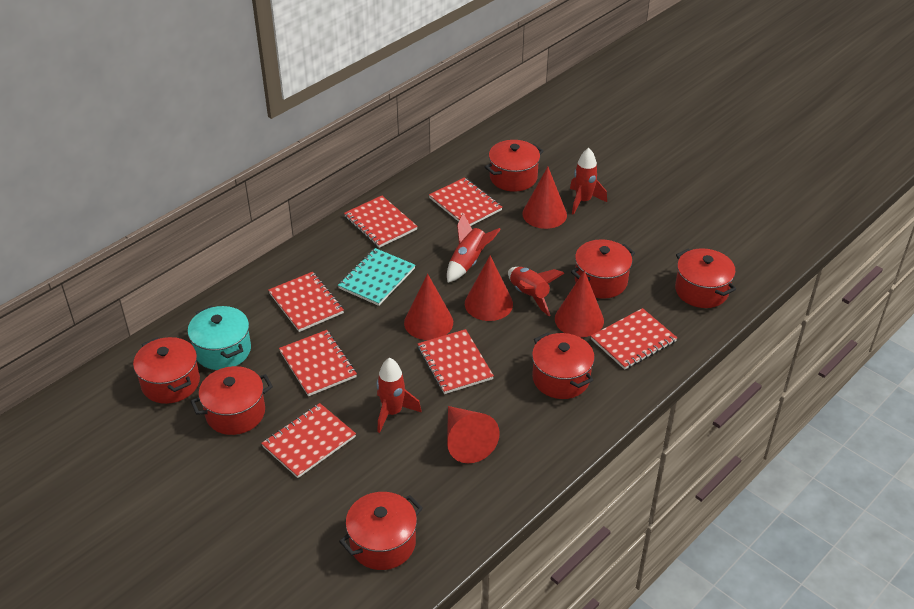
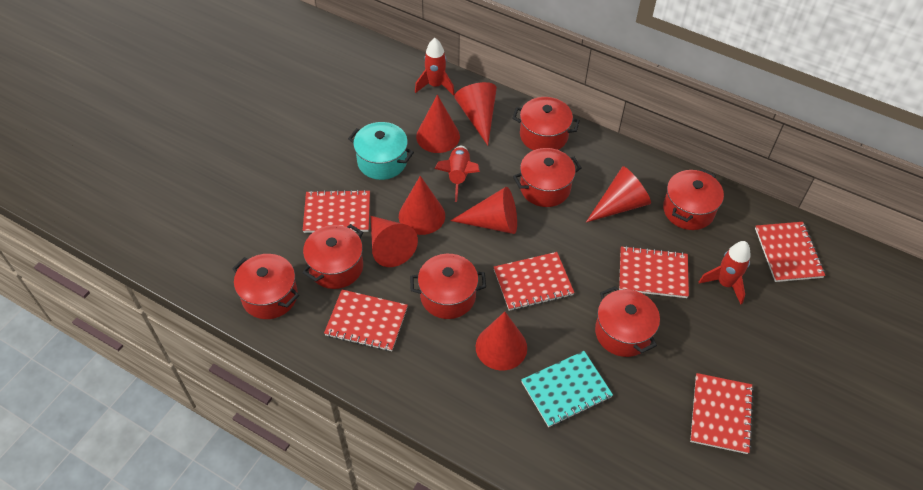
red cone: 5 -> 7
red notebook: 7 -> 6
red rocket: 4 -> 3

